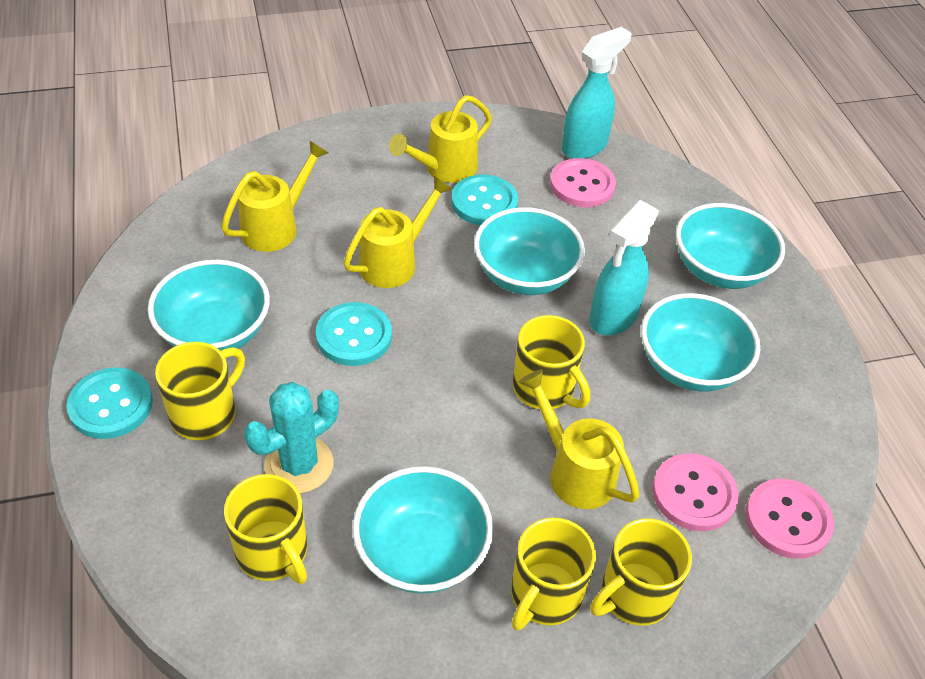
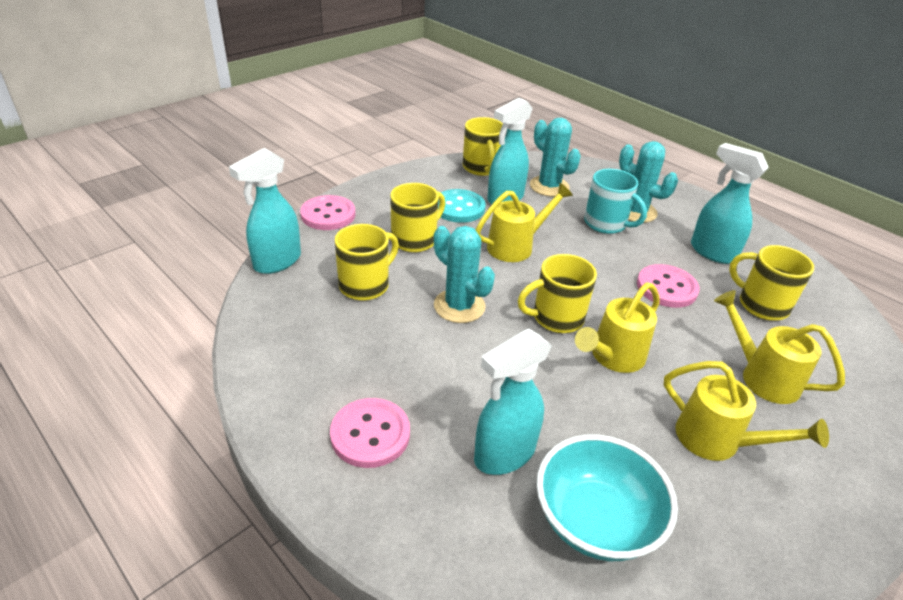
turquoise bowl: 5 -> 1
turquoise button: 3 -> 1
turquoise cactus: 1 -> 3
turquoise mug: 0 -> 1
turquoise spray bottle: 2 -> 4

